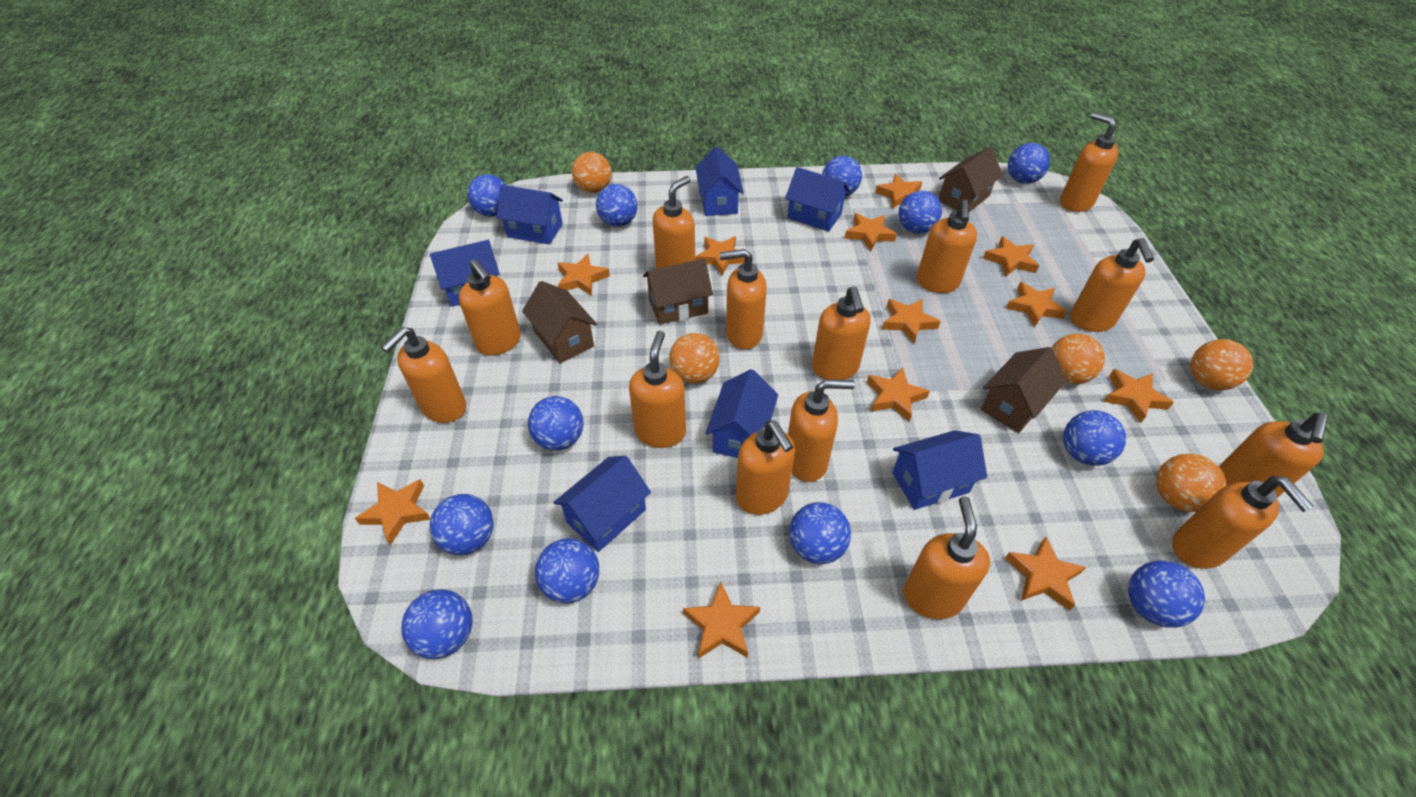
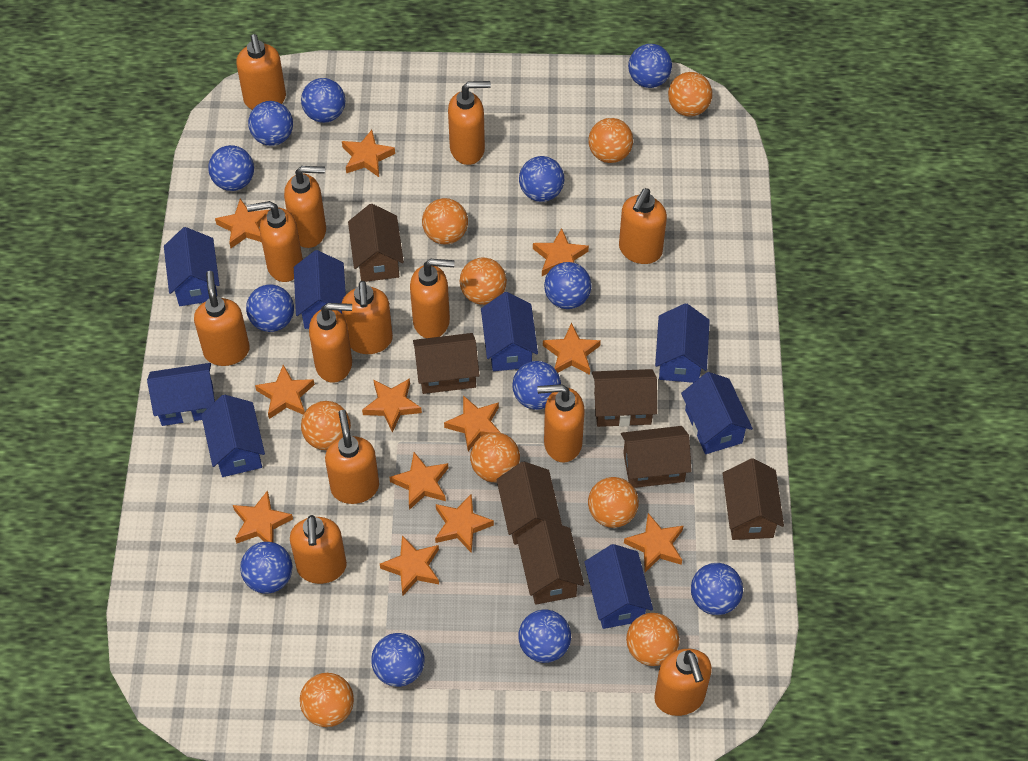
blue house: 7 -> 8
brown house: 4 -> 7
orange ball: 5 -> 9
orange soap dispenser: 14 -> 13

